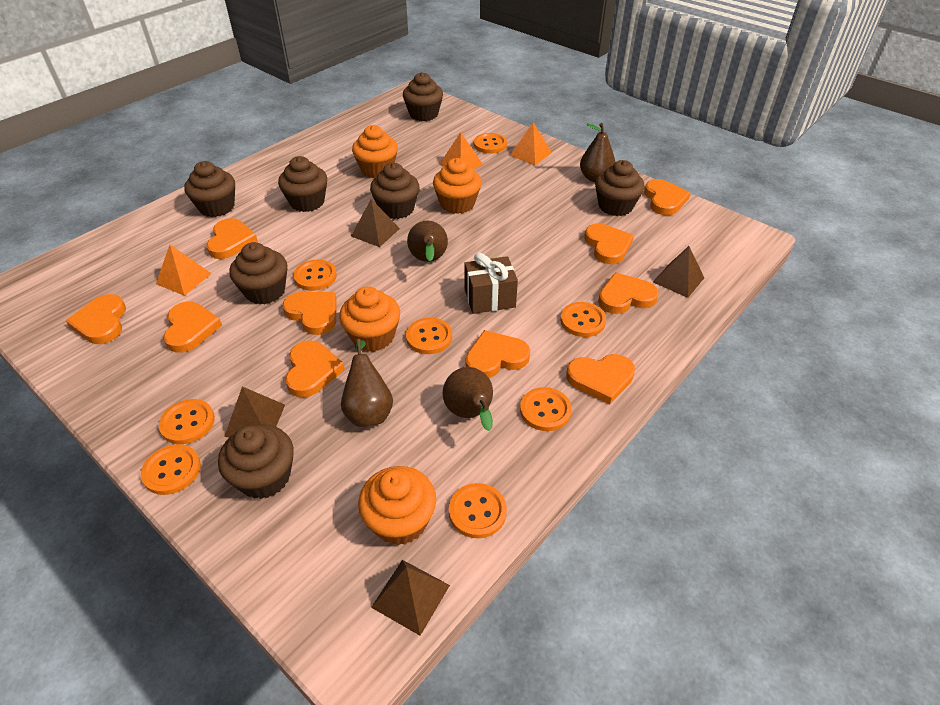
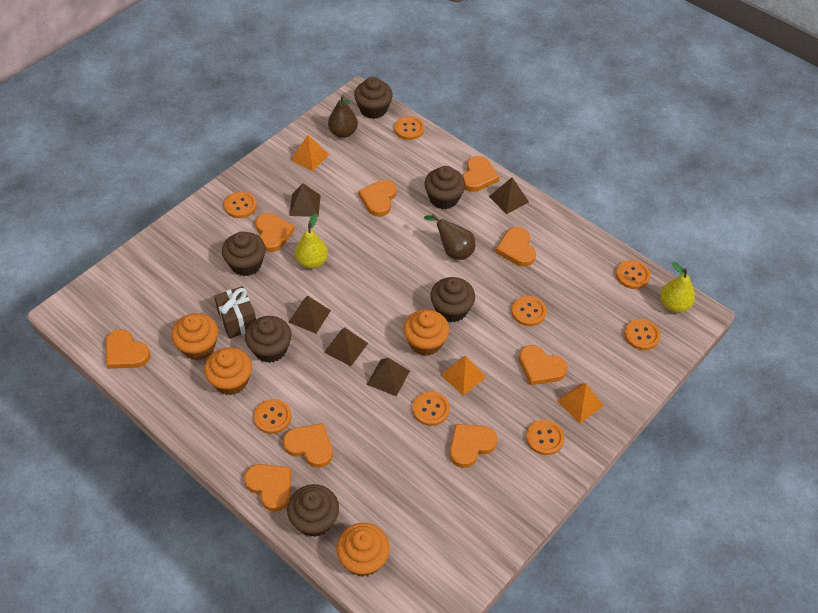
brown cupcake: 7 -> 6
brown pear: 4 -> 2
brown pyramid: 4 -> 5
orange heart: 10 -> 9
yellow pear: 0 -> 2

